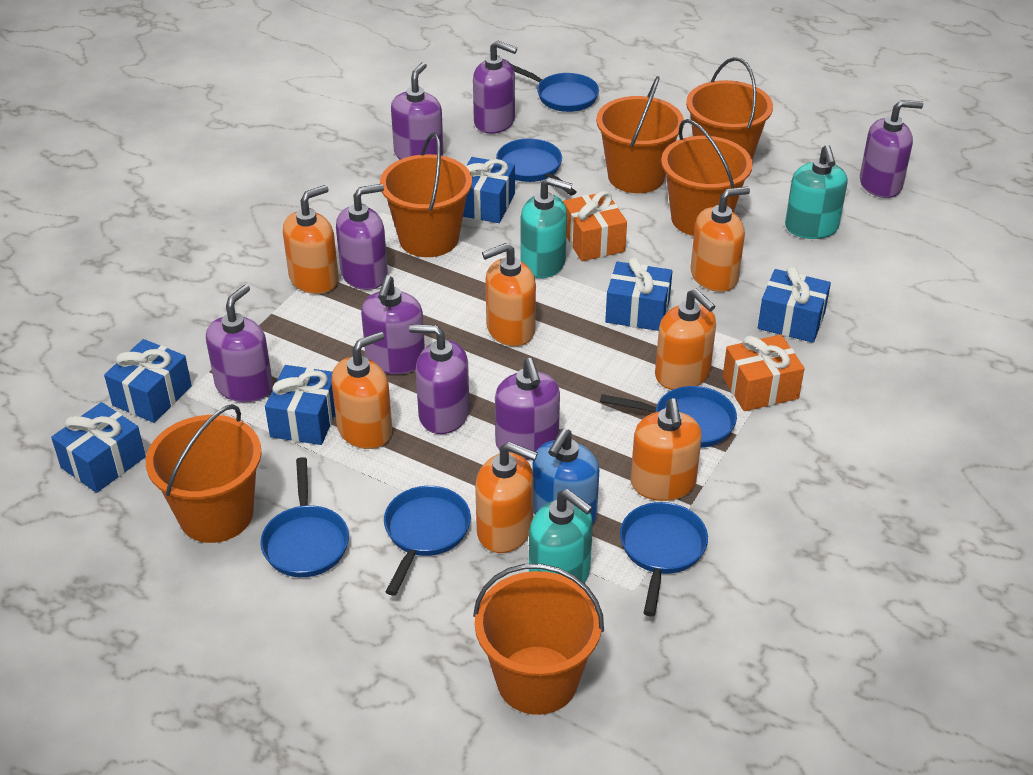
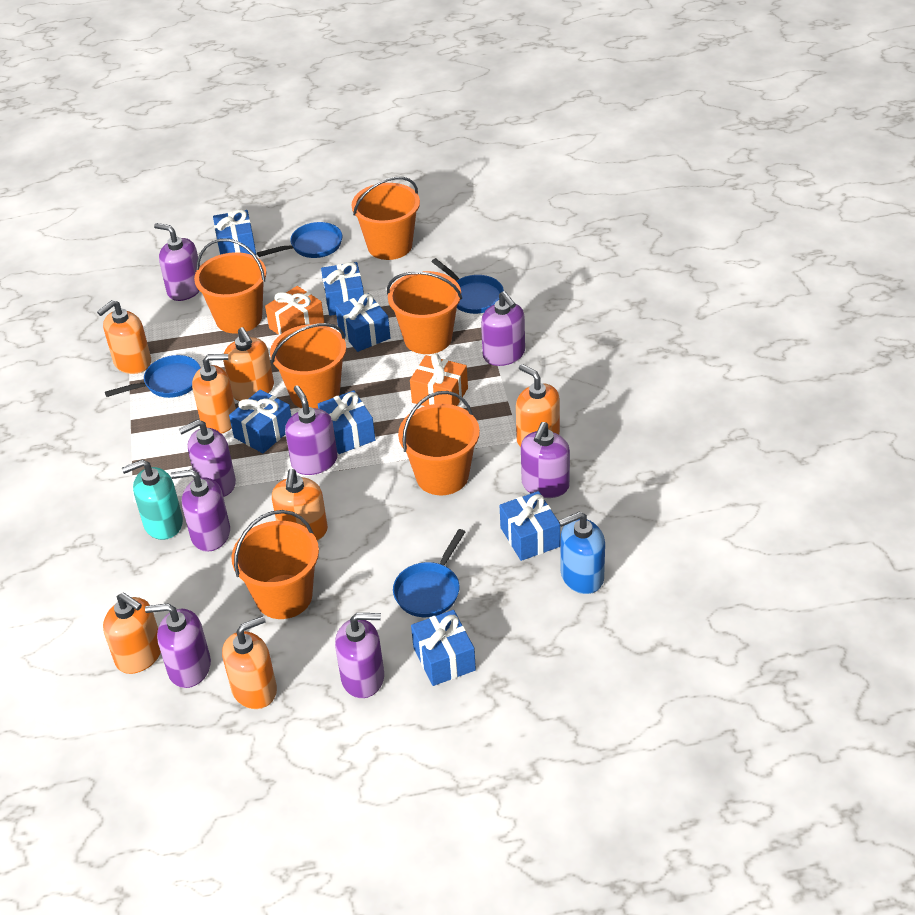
blue gift: 6 -> 7
blue pan: 6 -> 4
turquoise soap dispenser: 3 -> 1

